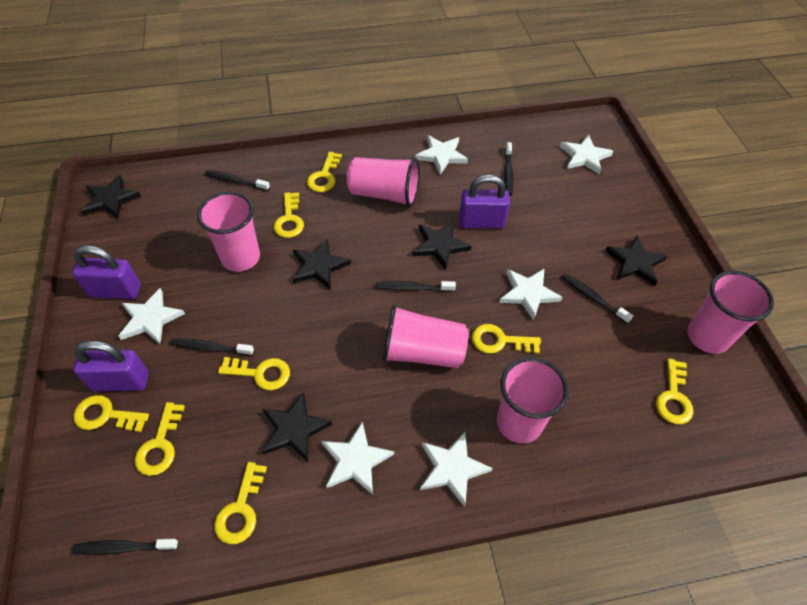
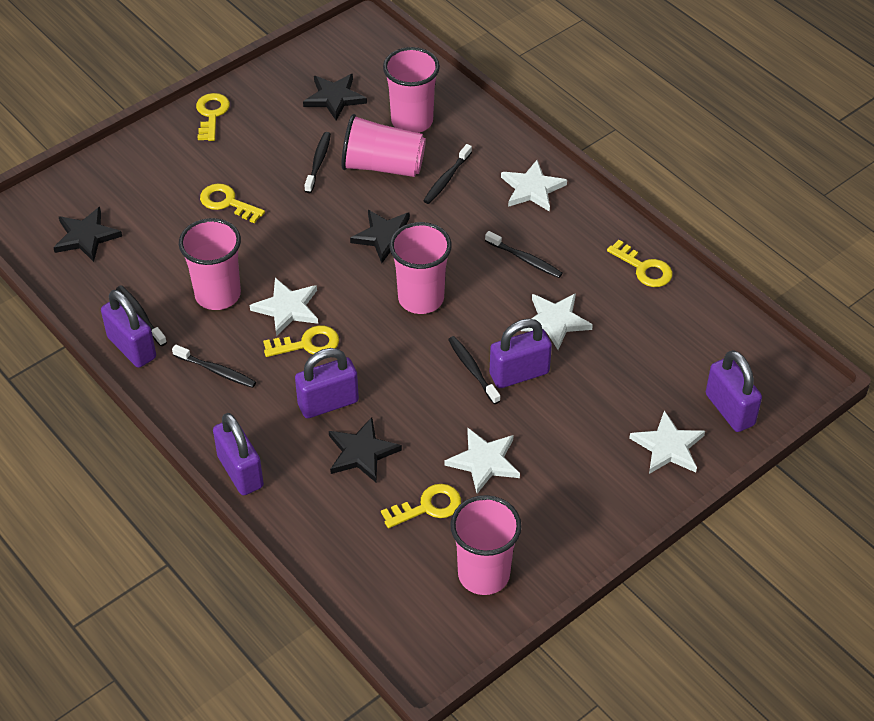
black star: 5 -> 4
purple padlock: 3 -> 5
white star: 6 -> 5
yellow key: 8 -> 5

